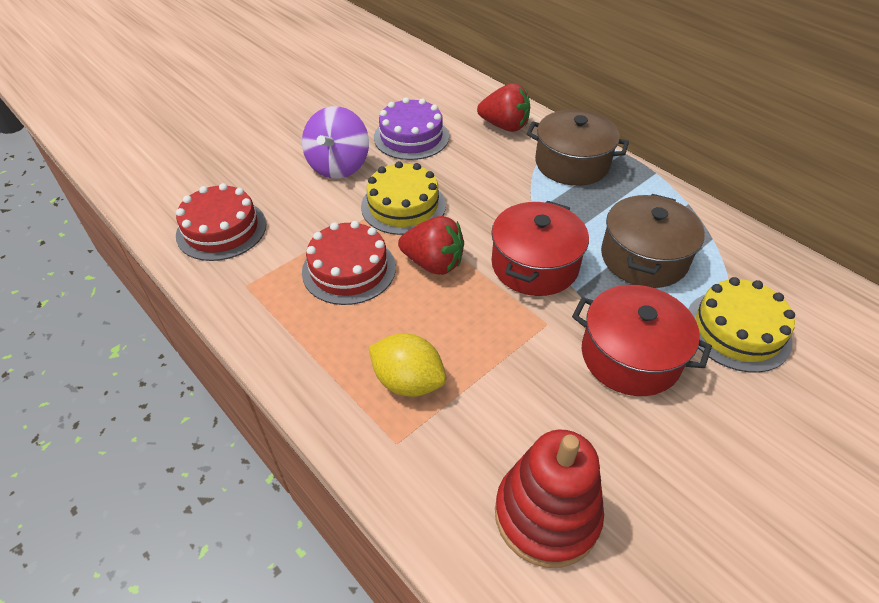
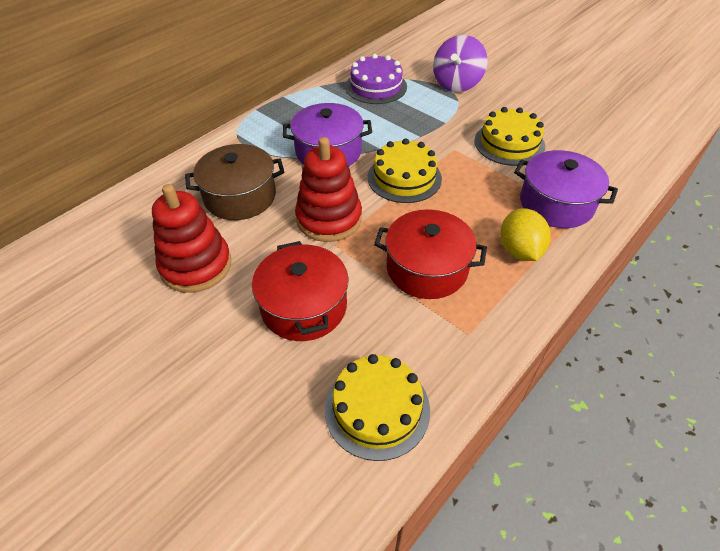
brown pot: 2 -> 1
purple pot: 0 -> 2
red cake: 2 -> 0
red stacking toy: 1 -> 2
red strawberry: 2 -> 0
yellow cake: 2 -> 3

